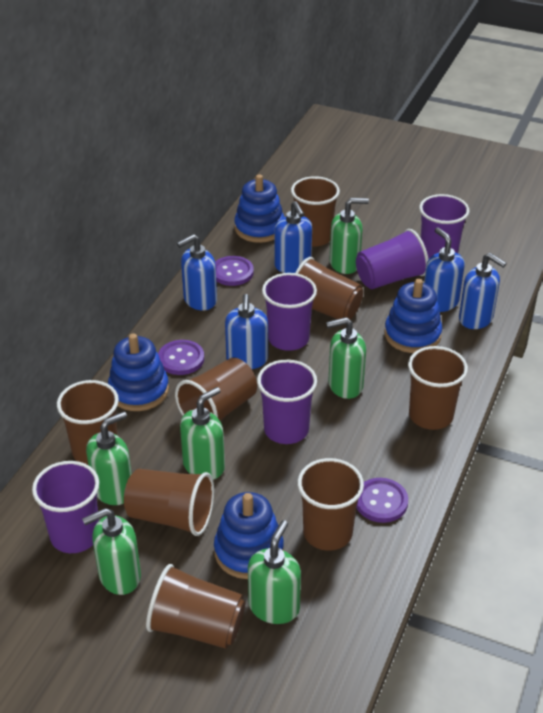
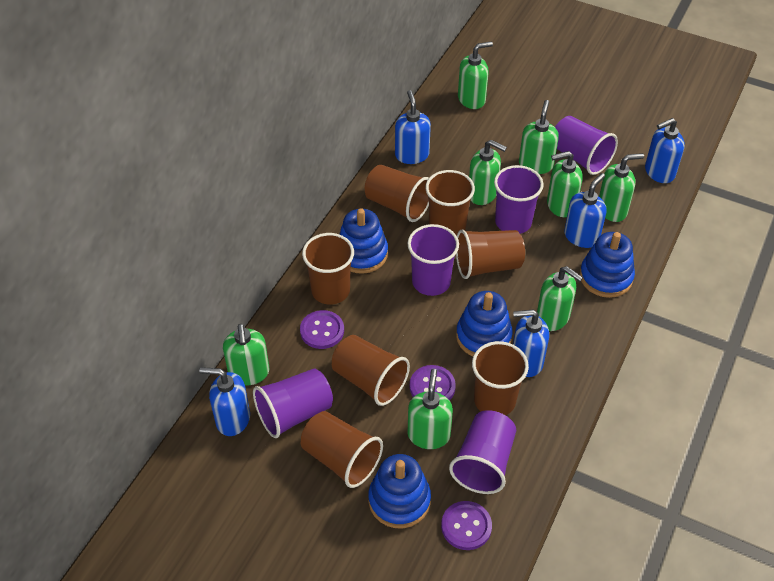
brown cup: 8 -> 7
green soap dispenser: 6 -> 8

